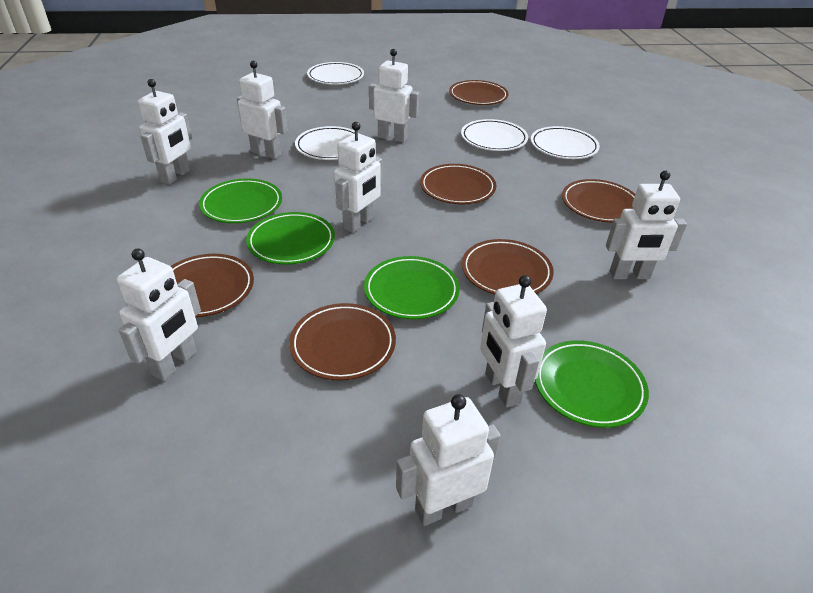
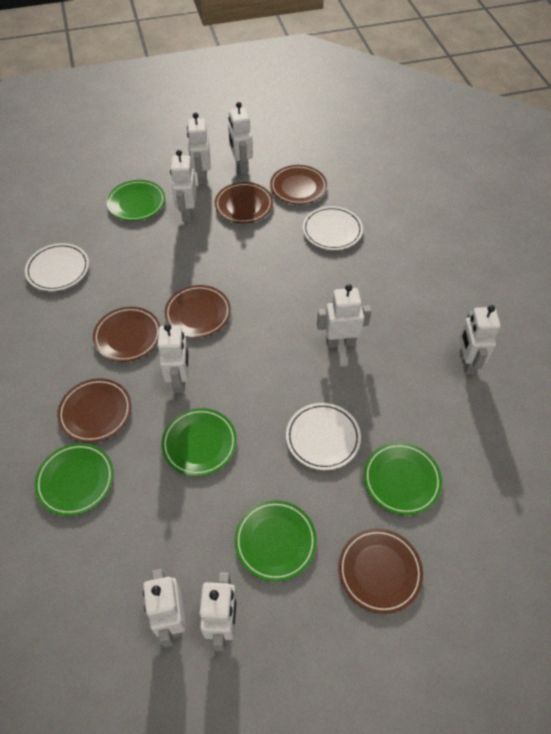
green plate: 4 -> 5
white plate: 4 -> 3

